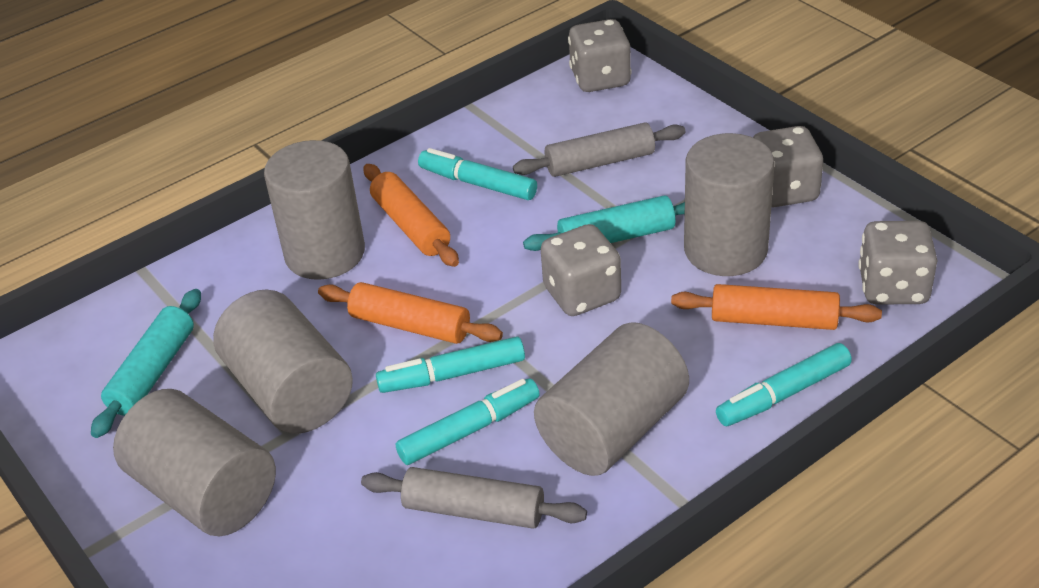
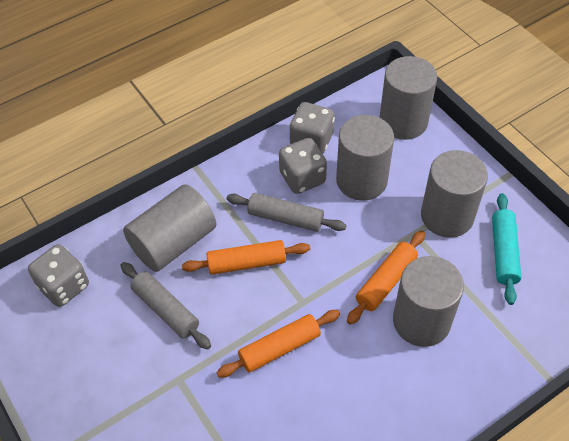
grey dice: 4 -> 3
turquoise marker: 4 -> 0
turquoise rolling pin: 2 -> 1

